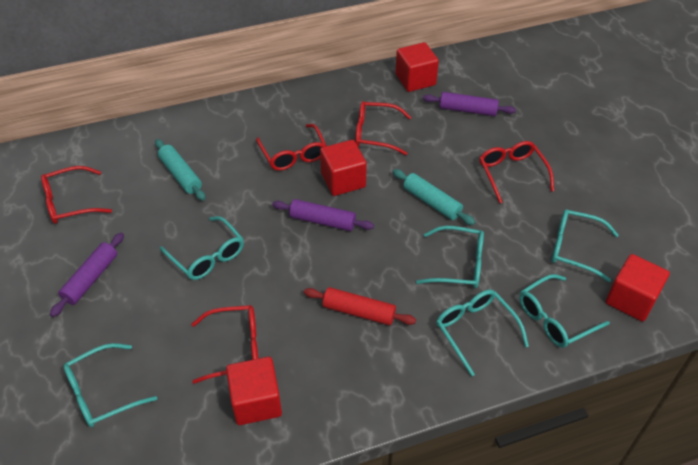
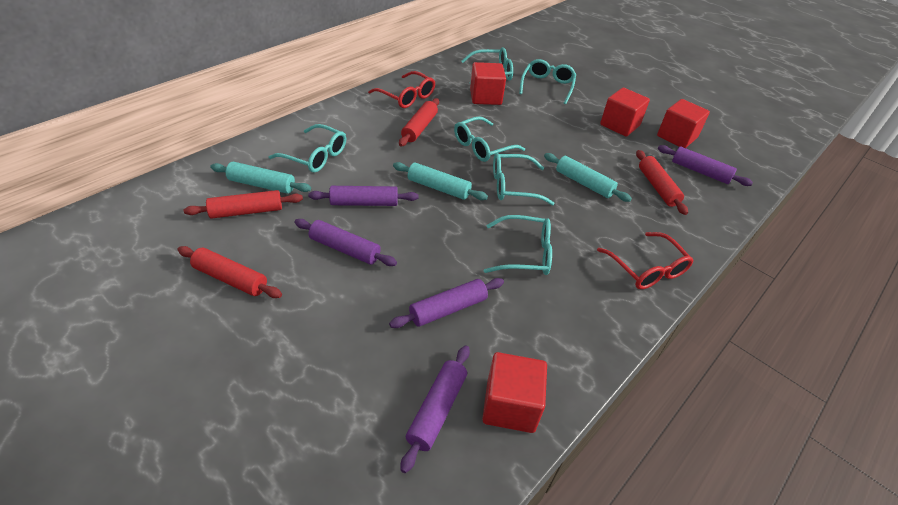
purple rolling pin: 3 -> 5
red glasses: 5 -> 2
red rolling pin: 1 -> 4
turquoise rolling pin: 2 -> 3

